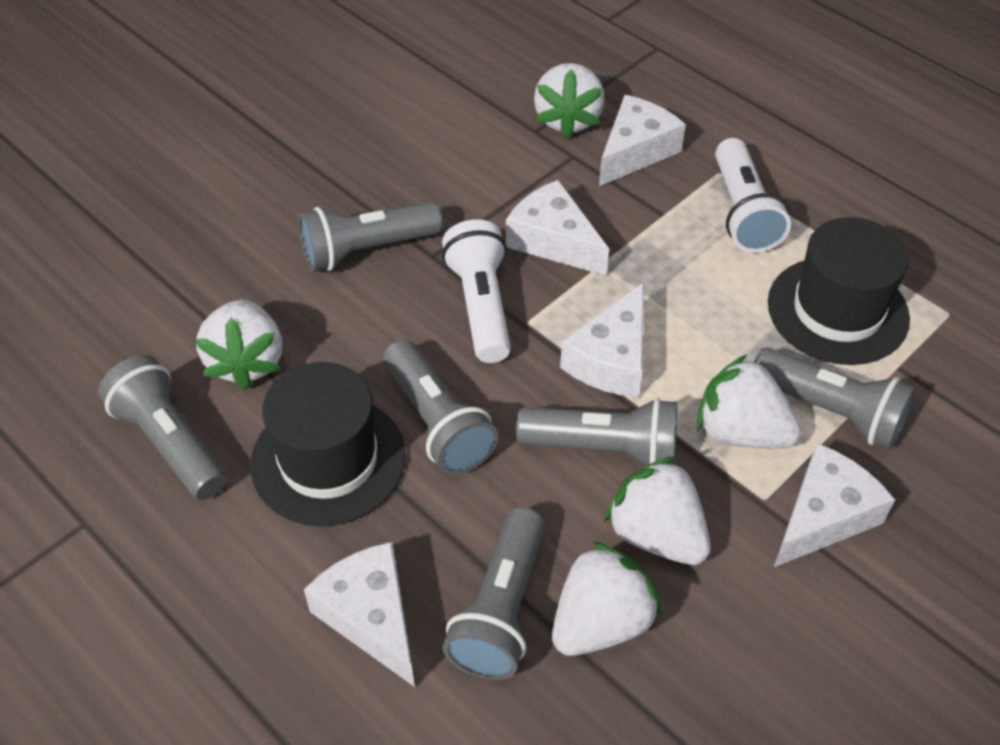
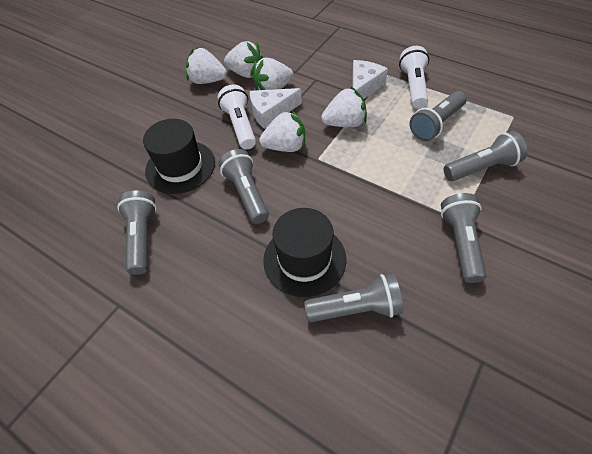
white cheese: 5 -> 2

